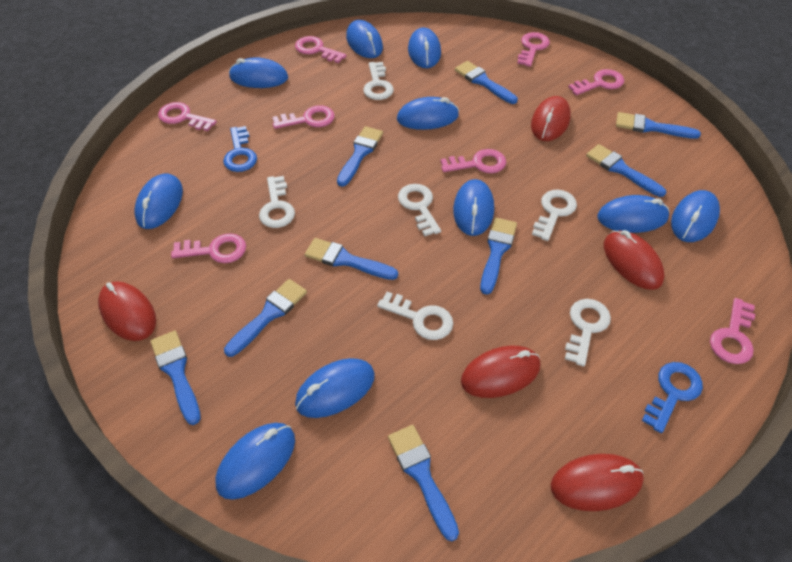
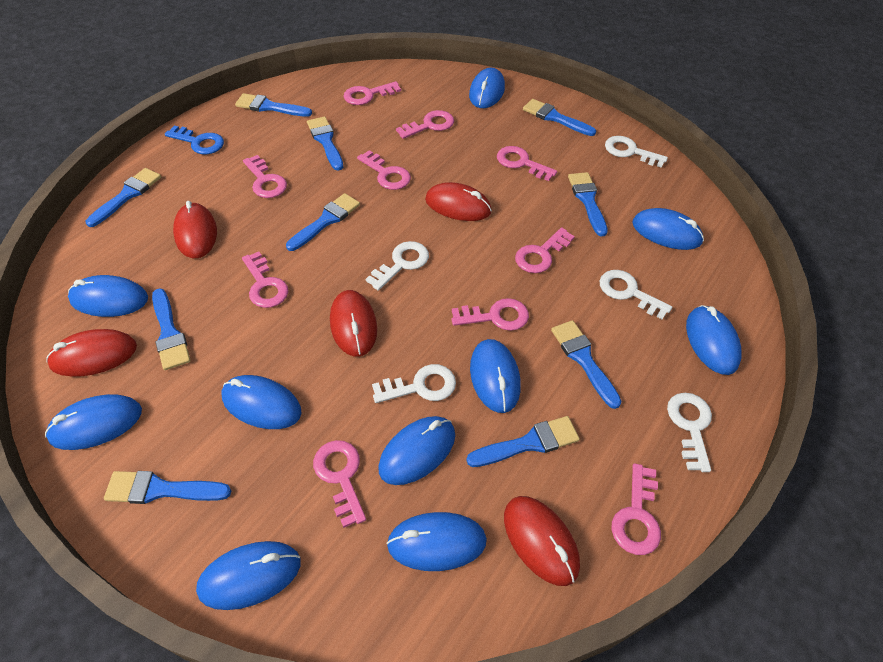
blue brush: 9 -> 10
blue key: 2 -> 1
pink key: 8 -> 10
white key: 6 -> 5

